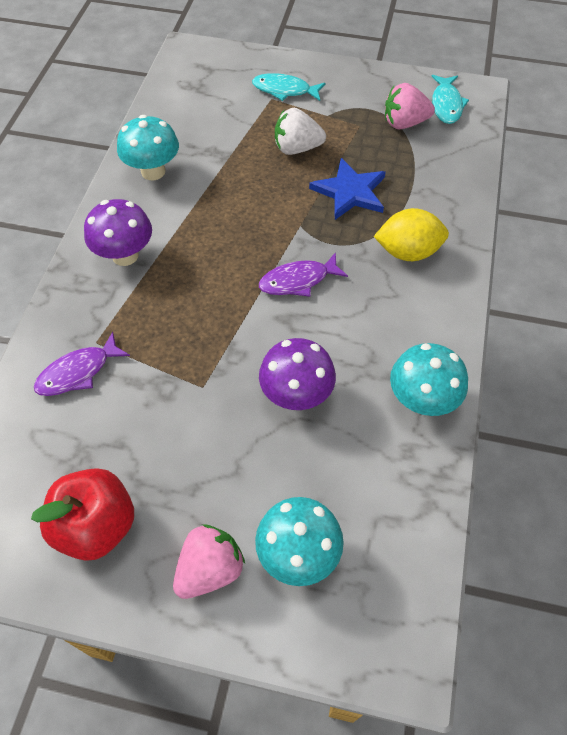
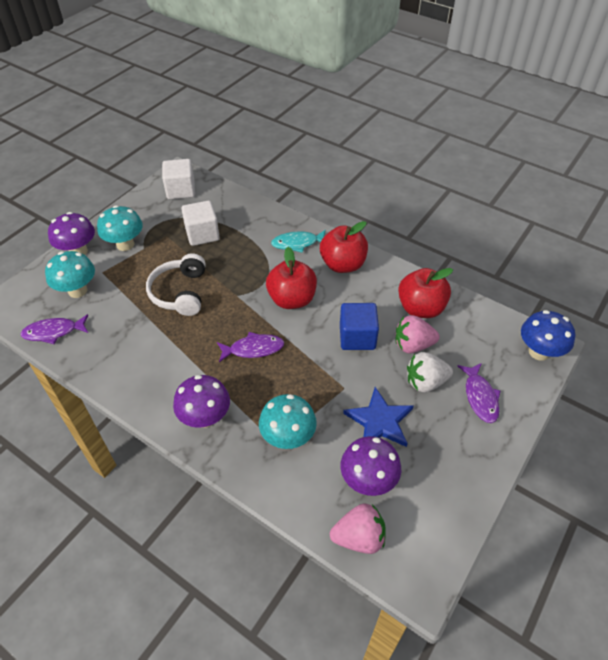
blue cube: 0 -> 1
blue mushroom: 0 -> 1
purple fish: 2 -> 3
purple mushroom: 2 -> 3
red apple: 1 -> 3
turquoise fish: 2 -> 1
white cube: 0 -> 2
white headphones: 0 -> 1
yellow lemon: 1 -> 0

